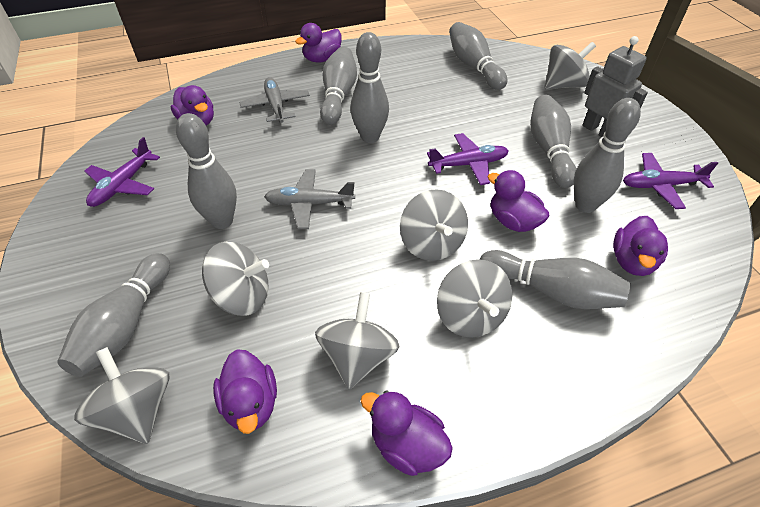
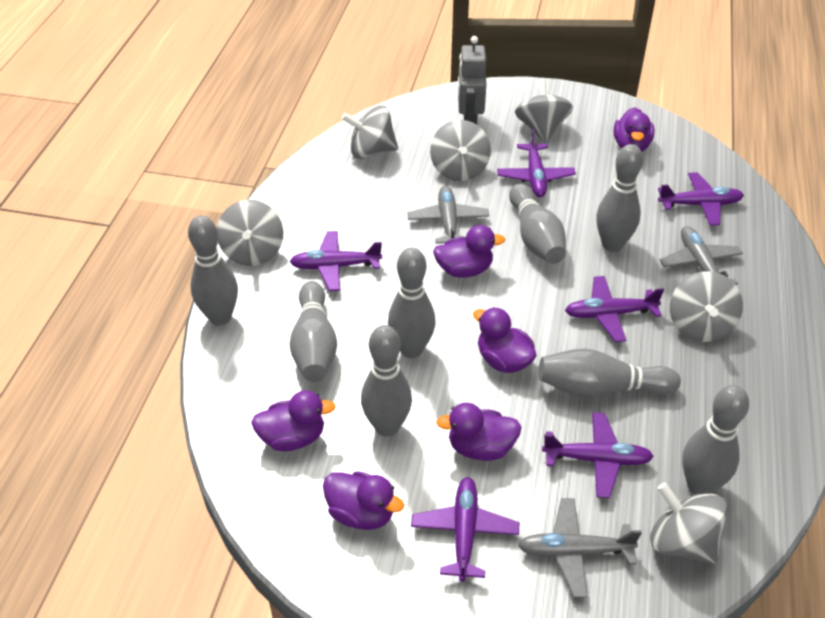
grey plane: 2 -> 3
purple plane: 3 -> 6

